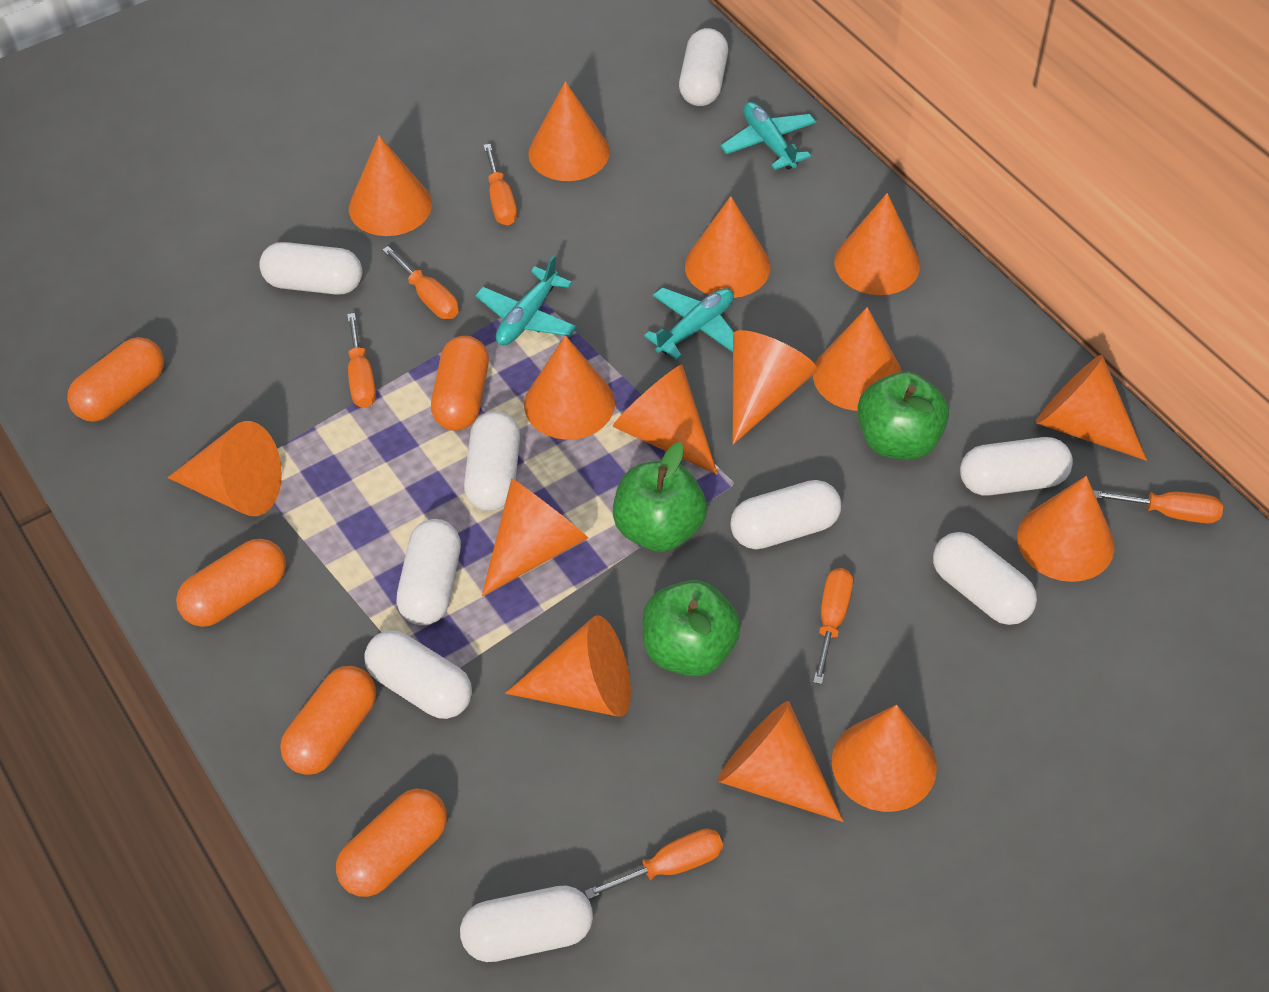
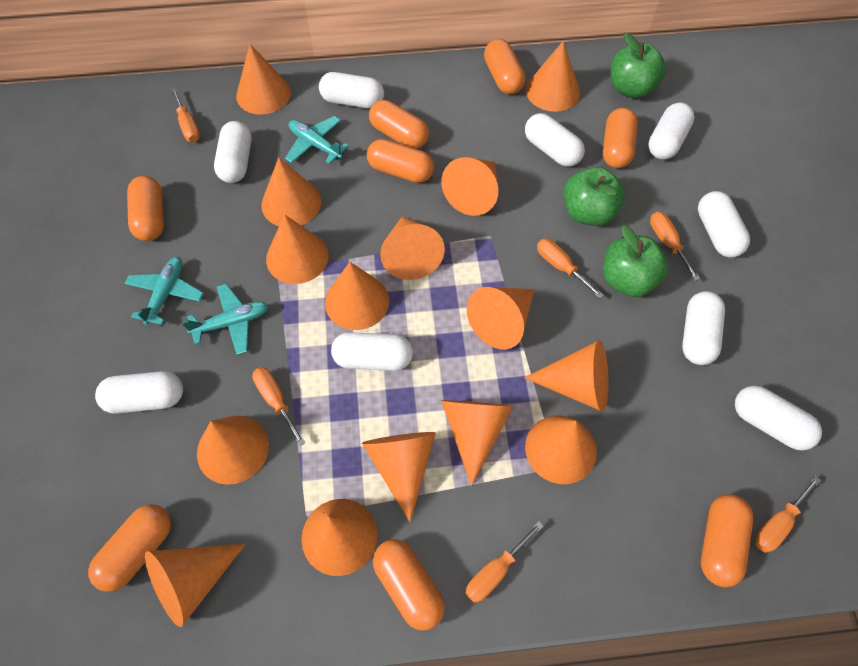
orange capsule: 5 -> 8

